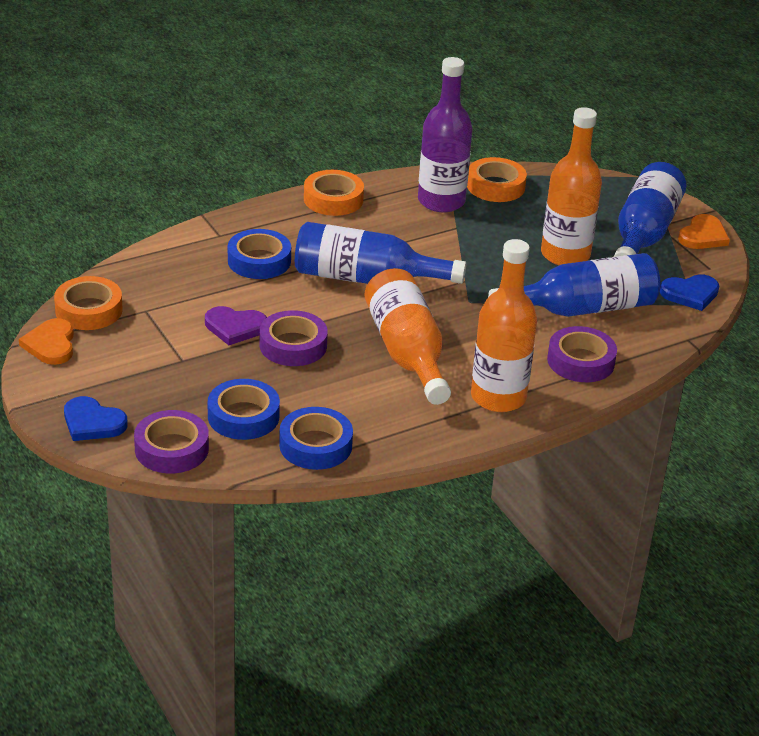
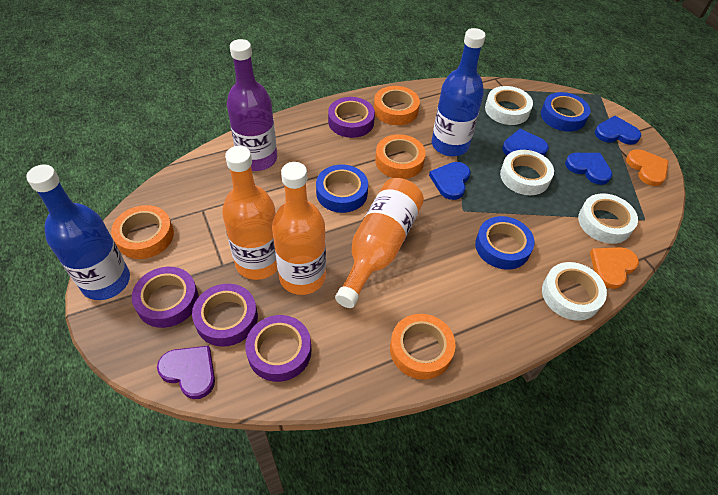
blue bottle: 3 -> 2
blue heart: 2 -> 4
orange tape: 3 -> 4
purple tape: 3 -> 4
white tape: 0 -> 4

